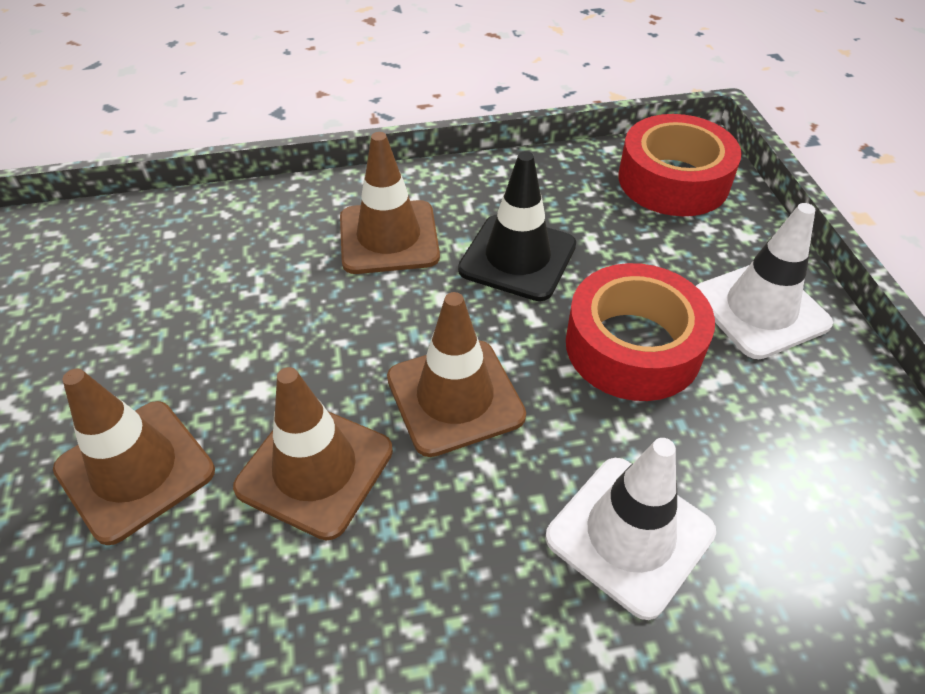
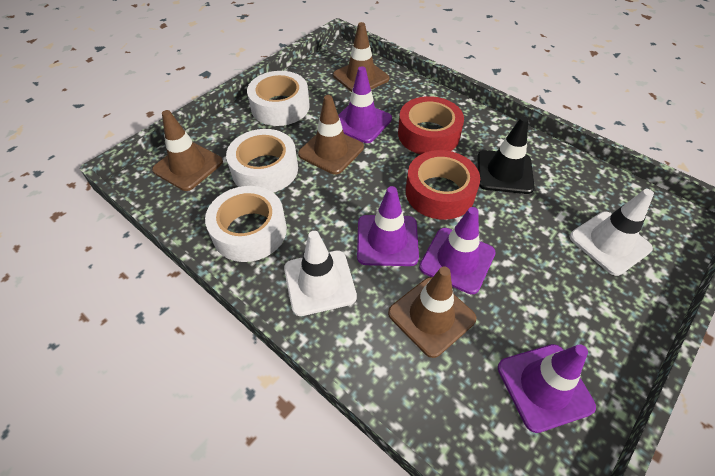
purple traffic cone: 0 -> 4
white tape: 0 -> 3

